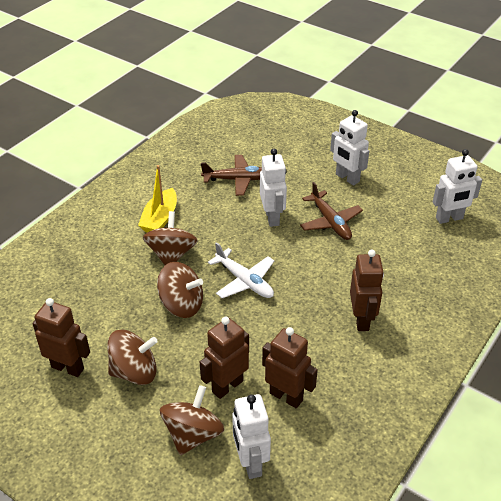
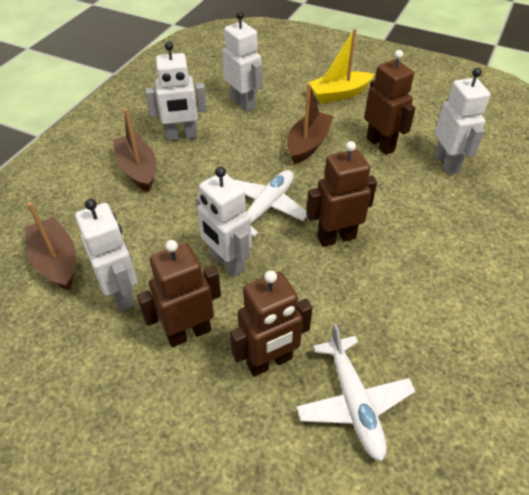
brown boat: 0 -> 3
brown plane: 2 -> 0
brown spinning top: 4 -> 0
white plane: 1 -> 2
white robot: 4 -> 5

